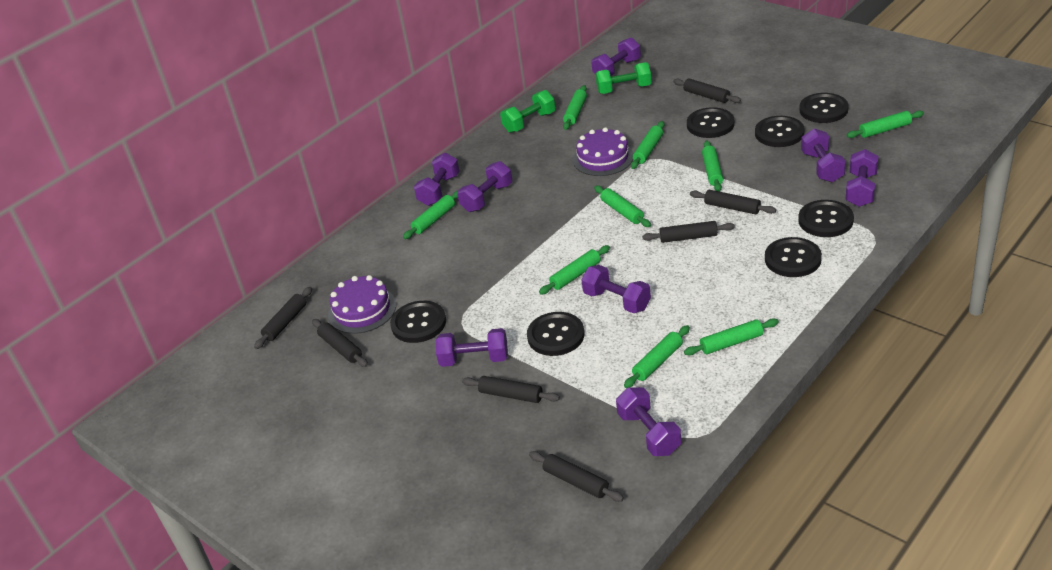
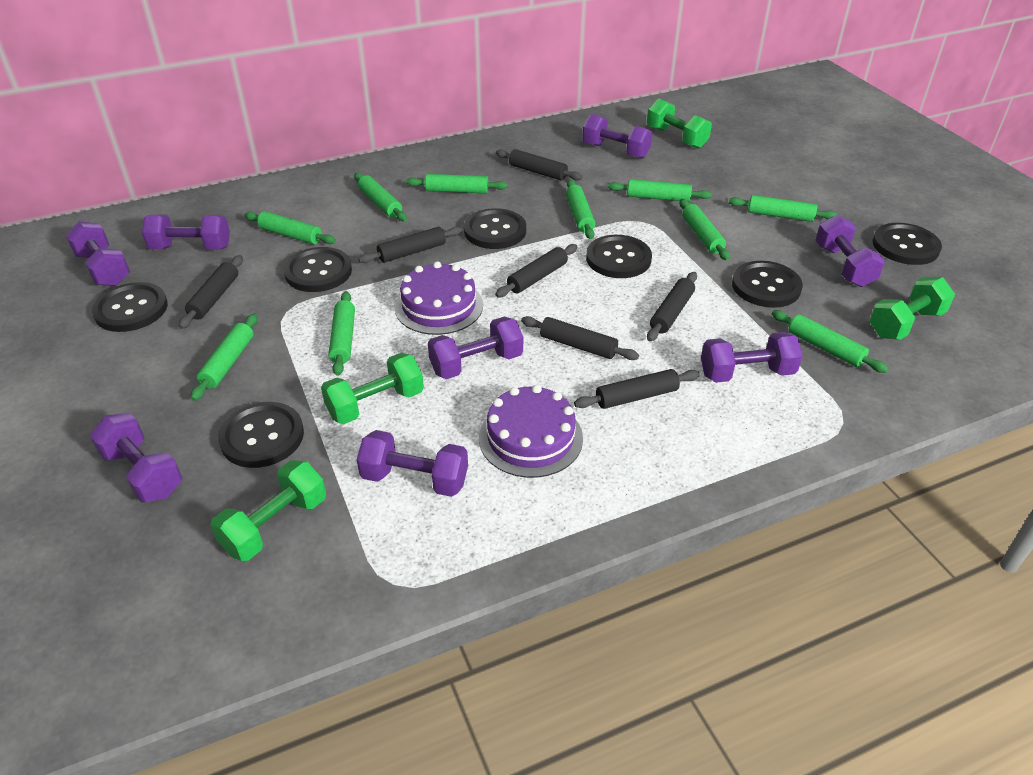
green dumbbell: 2 -> 4
green rolling pin: 9 -> 10

